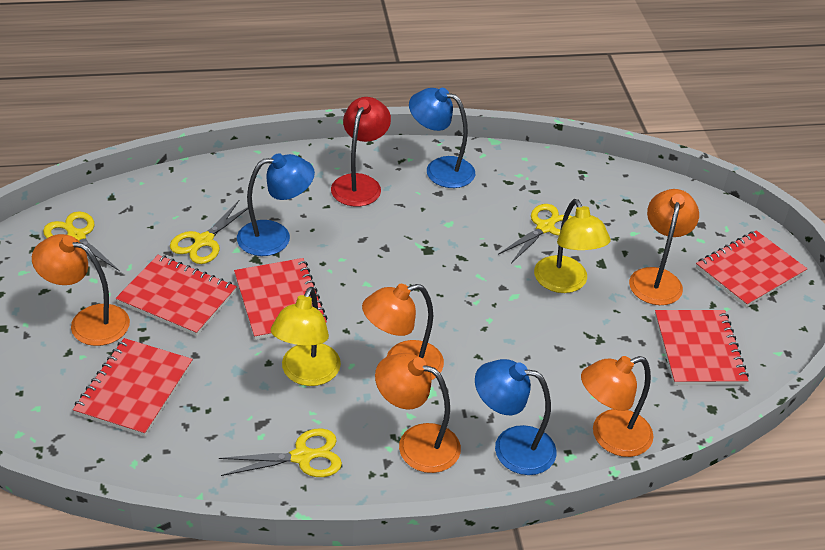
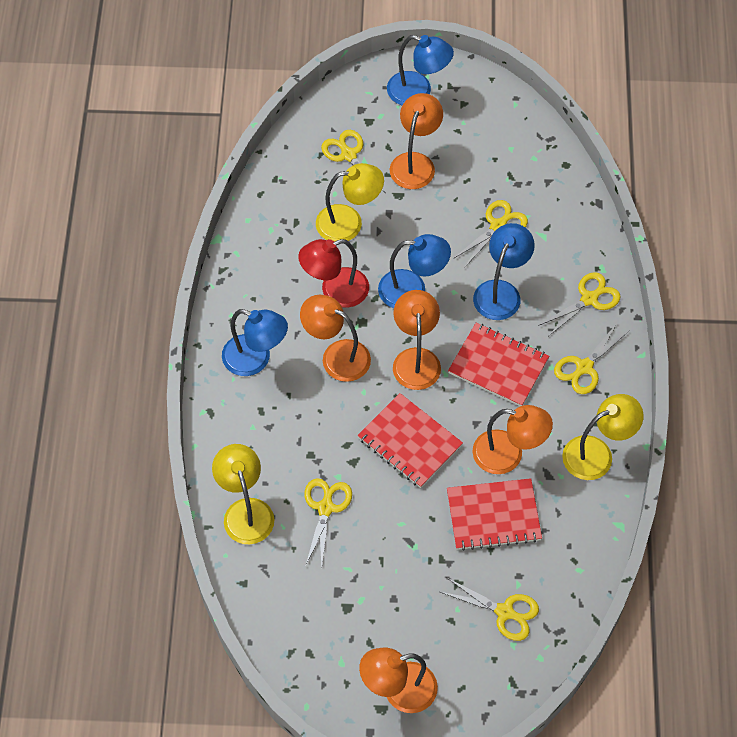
blue lamp: 3 -> 4
red notebook: 5 -> 3
yellow lamp: 2 -> 3
yellow scissors: 4 -> 6

